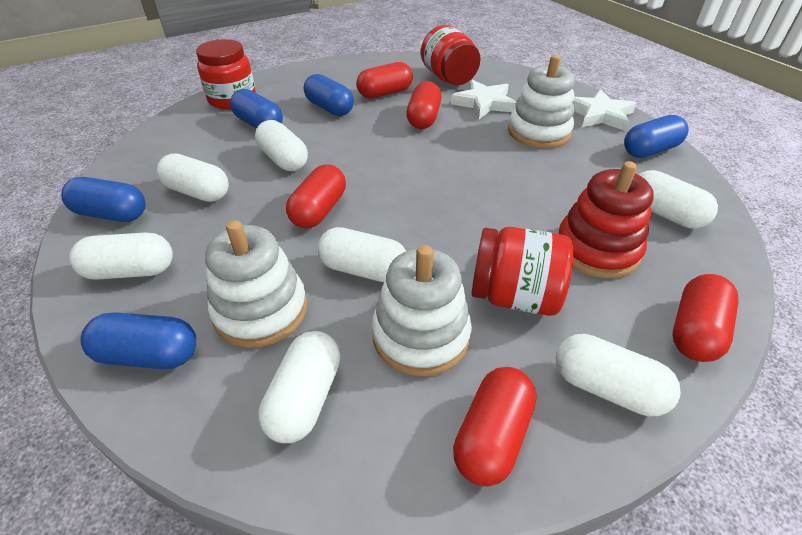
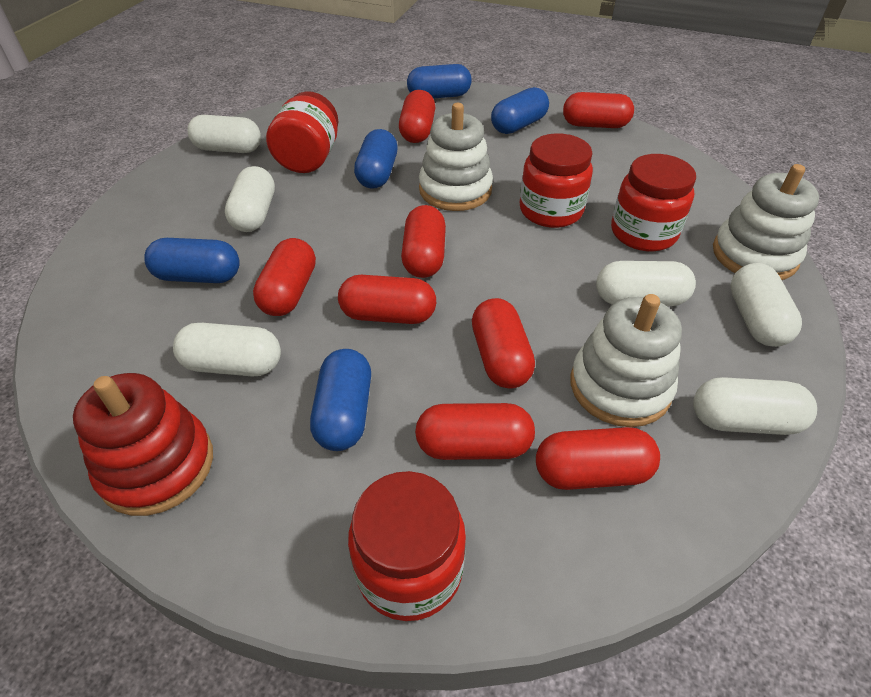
red capsule: 5 -> 8
red jar: 3 -> 4
white capsule: 7 -> 6
white star: 2 -> 0

